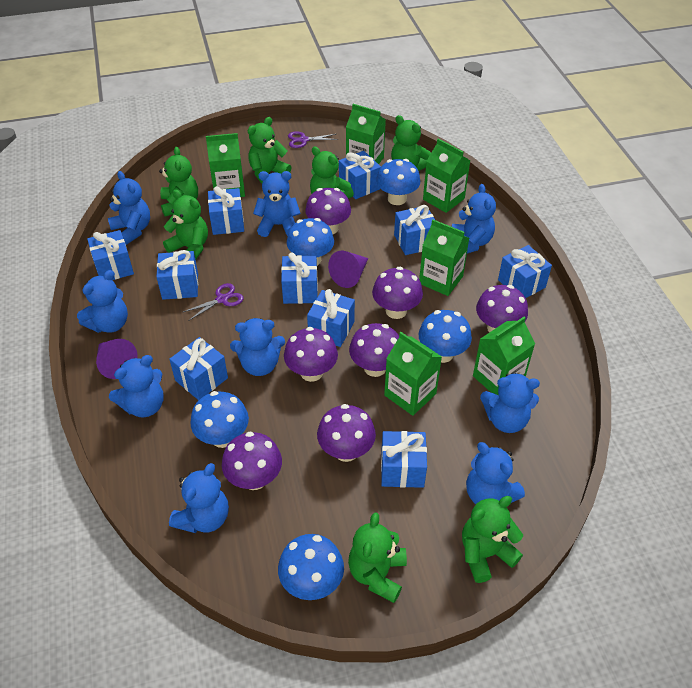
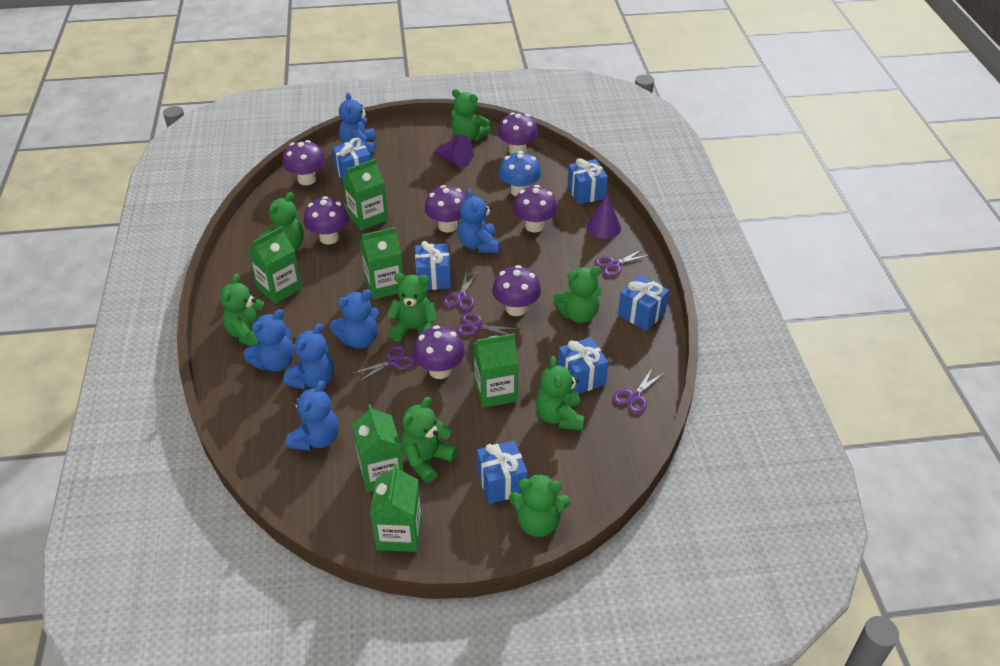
blue gift: 10 -> 6
blue mushroom: 5 -> 1
blue teddy bear: 9 -> 6
green teddy bear: 7 -> 8
purple scissors: 2 -> 5

